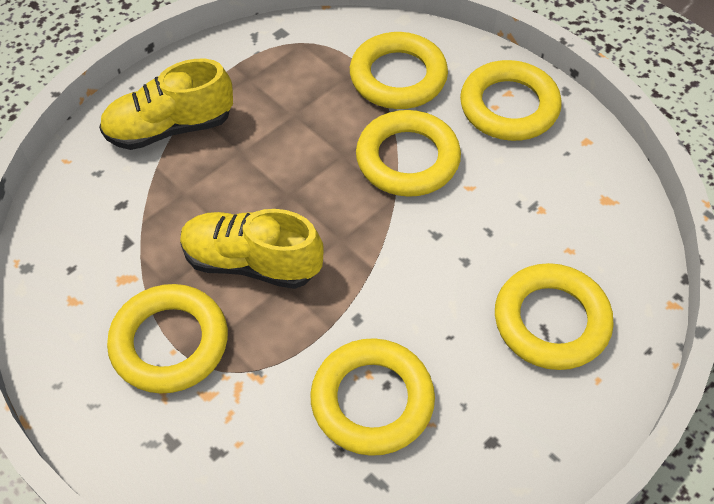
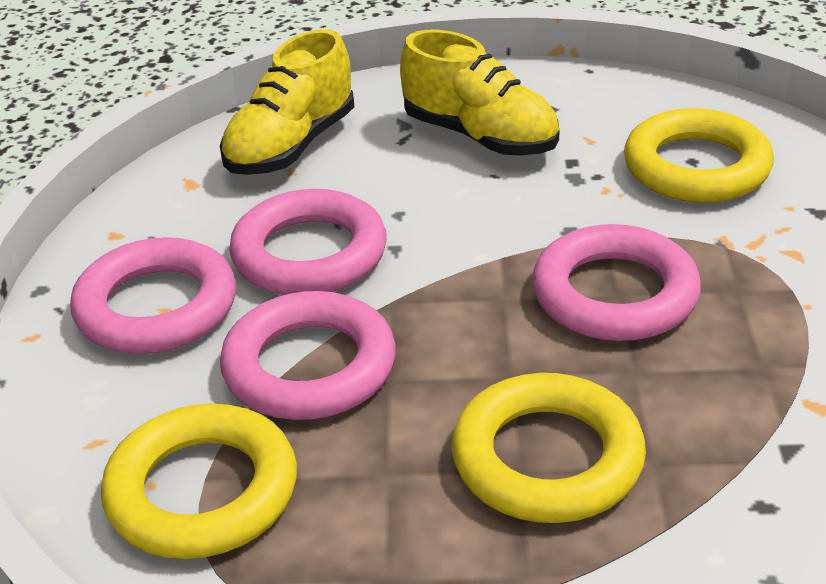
pink ring: 0 -> 4
yellow ring: 6 -> 3

